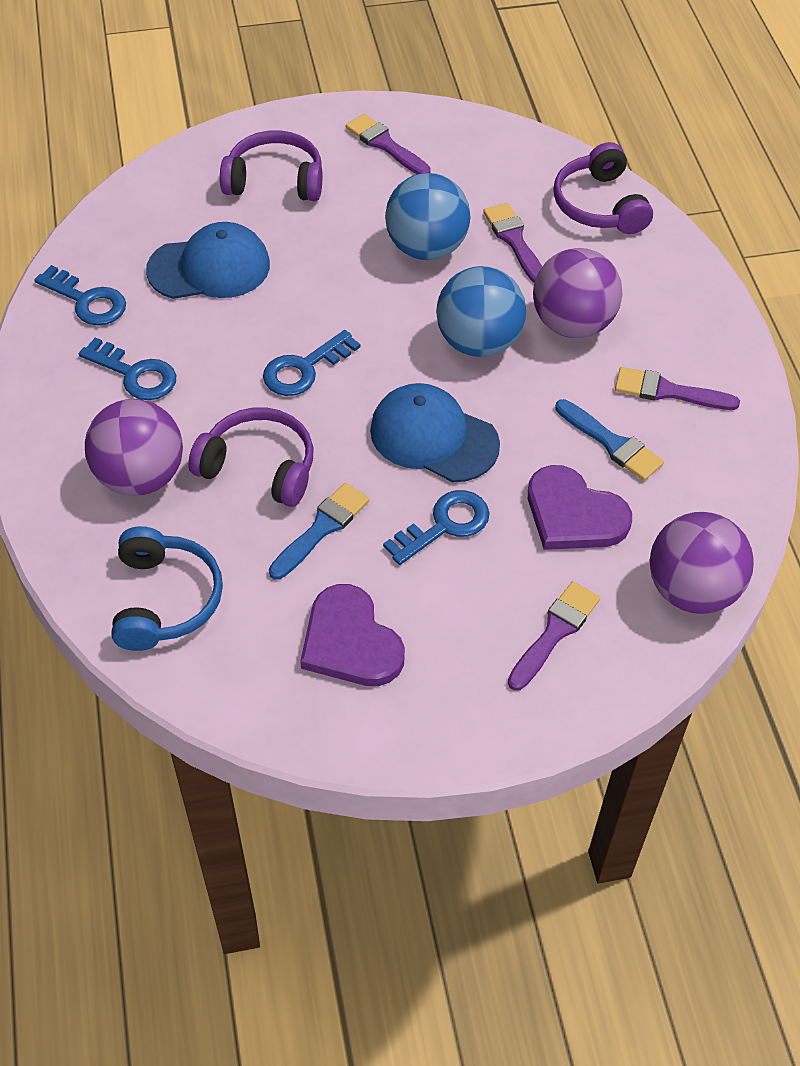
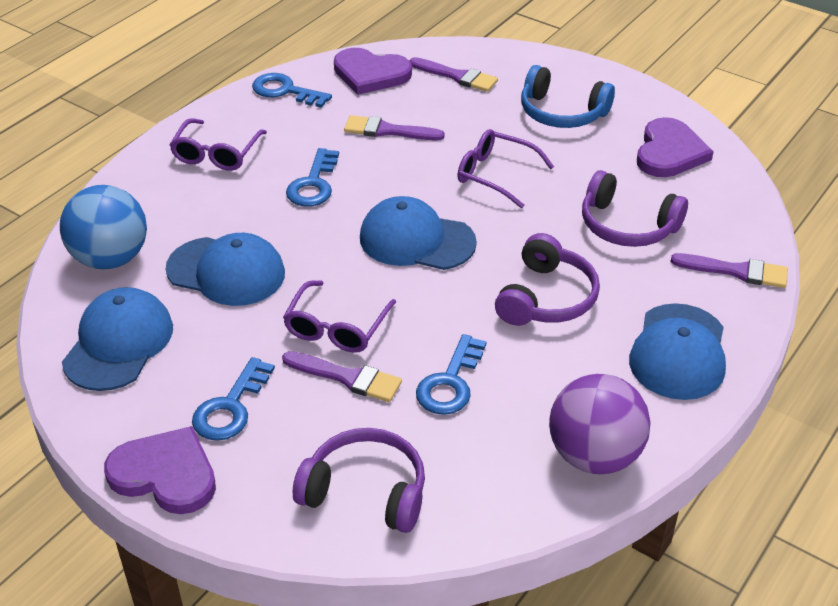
blue ball: 2 -> 1
blue brush: 2 -> 0
blue cap: 2 -> 4
purple ball: 3 -> 1
purple glasses: 0 -> 3
purple heart: 2 -> 3

